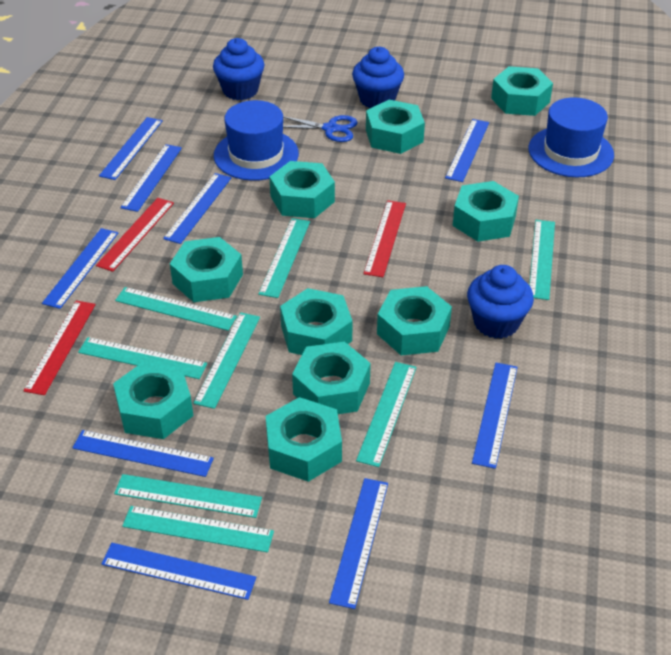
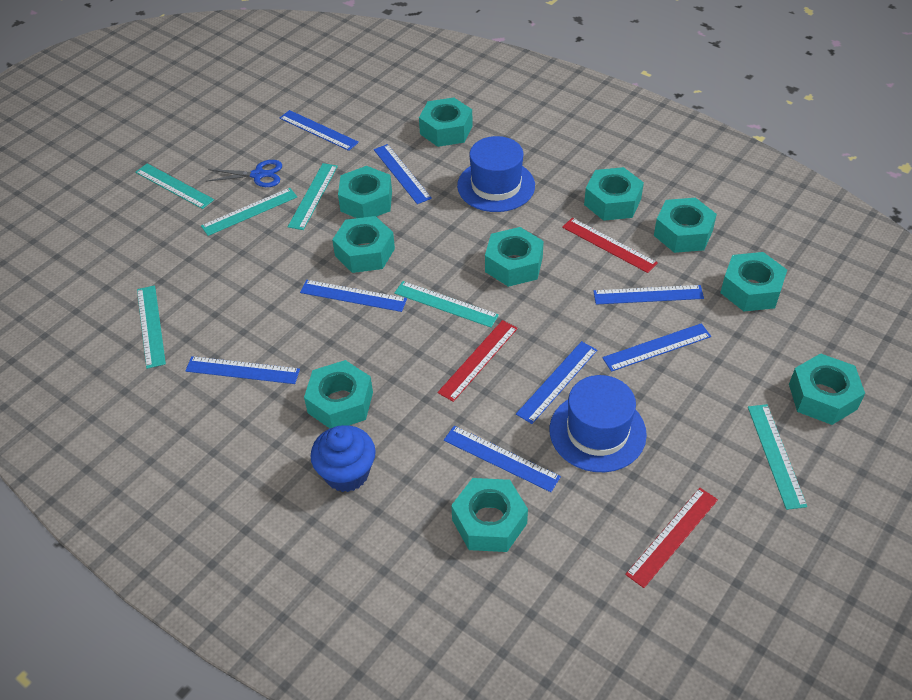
blue cupcake: 3 -> 1
blue ruler: 9 -> 8
turquoise ruler: 8 -> 6

